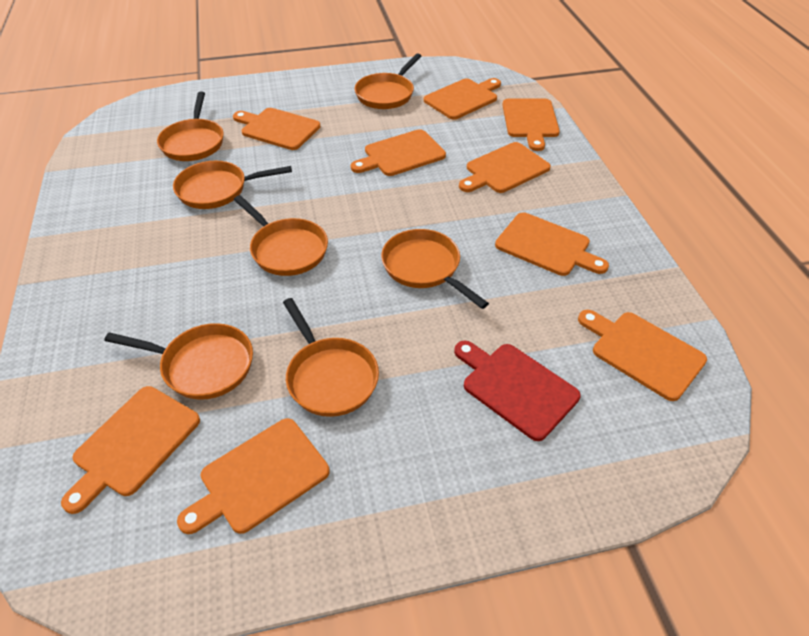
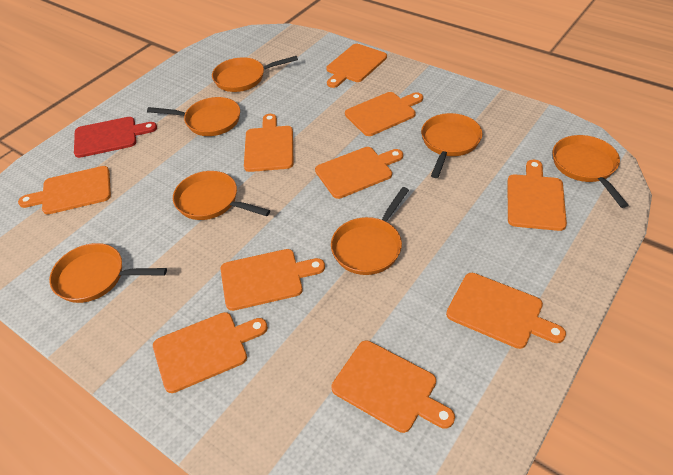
orange cutting board: 9 -> 10

